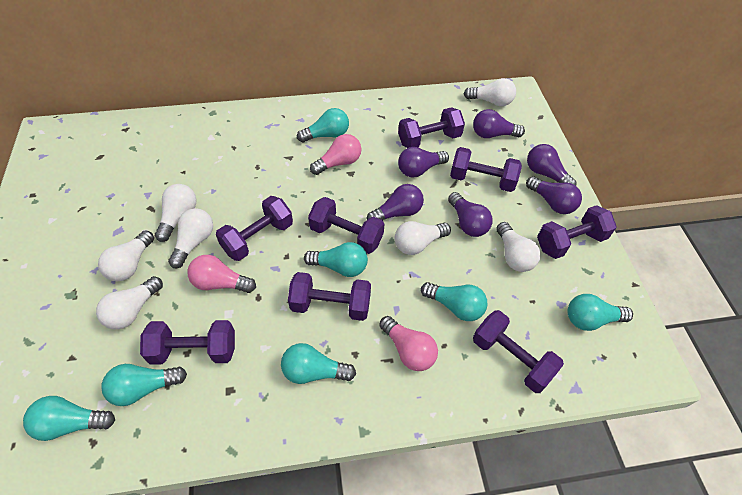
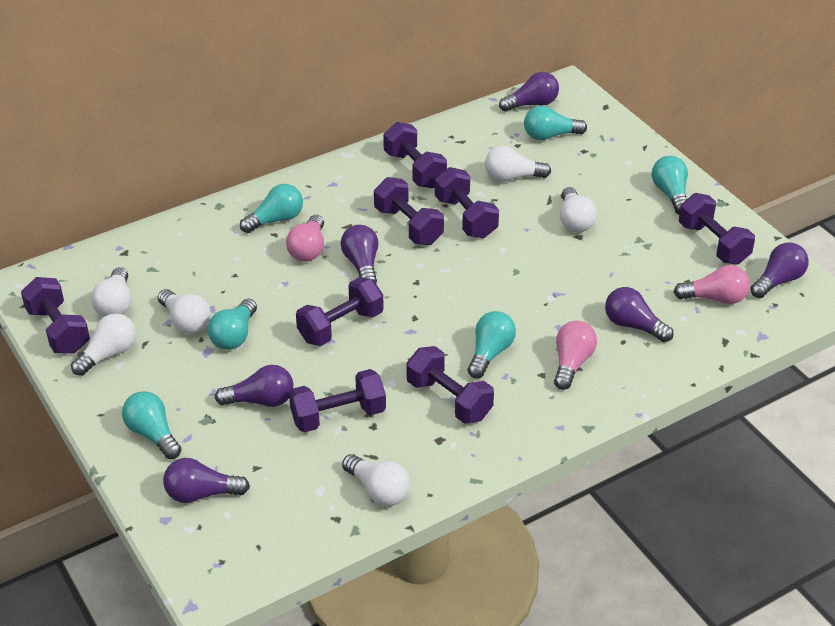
turquoise light bulb: 7 -> 6
white light bulb: 7 -> 6

